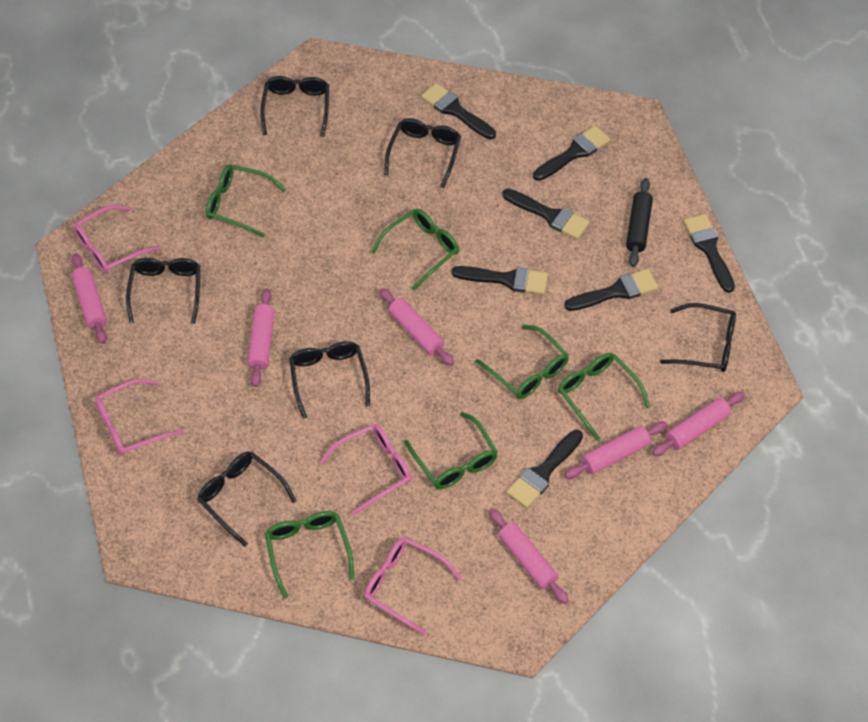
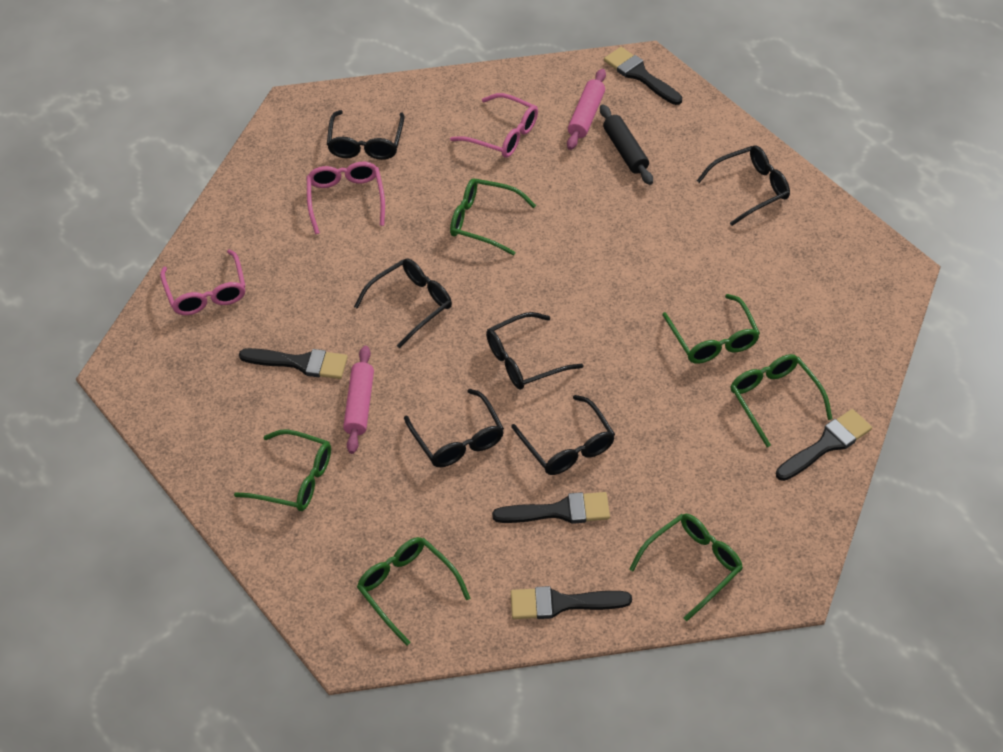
black brush: 7 -> 5
pink glasses: 4 -> 3
pink rolling pin: 6 -> 2

